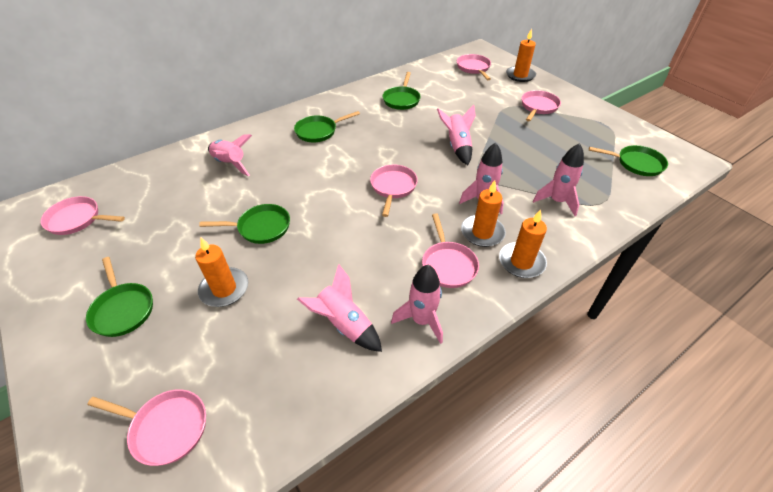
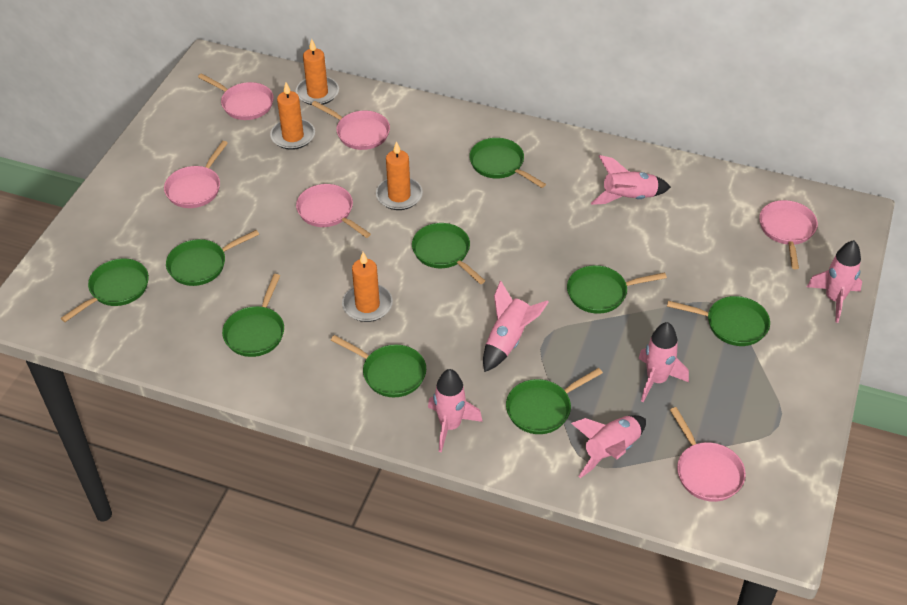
green pan: 5 -> 9

